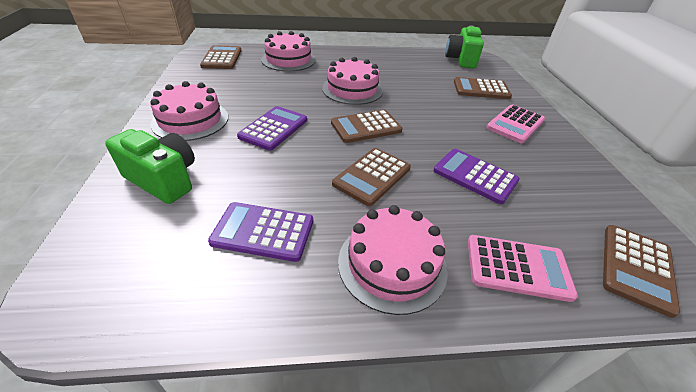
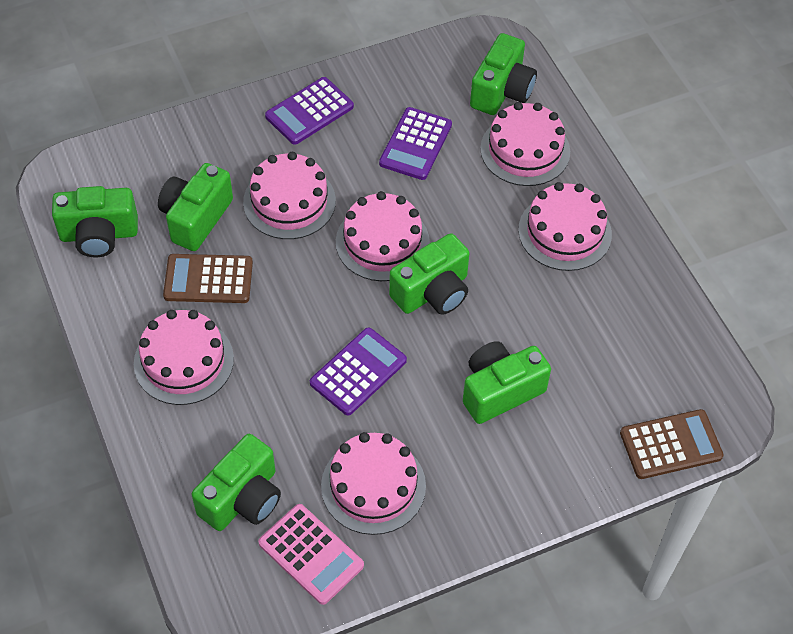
brown calculator: 5 -> 2
green camera: 2 -> 6
pink cake: 4 -> 6
pink calculator: 2 -> 1

